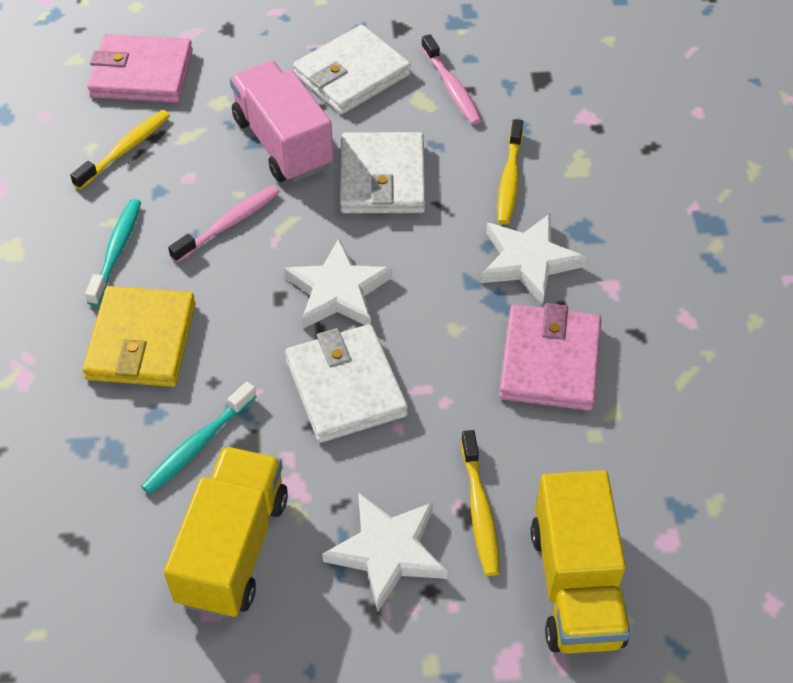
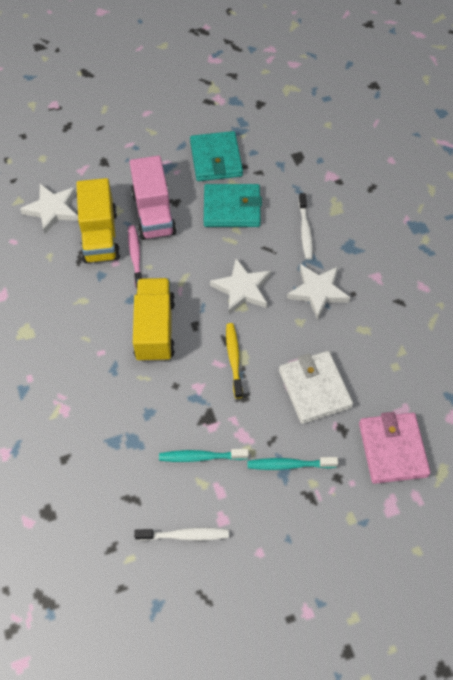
pink toothbrush: 2 -> 1
pink wallet: 2 -> 1
turquoise wallet: 0 -> 2
white toothbrush: 0 -> 2
white wallet: 3 -> 1
yellow toothbrush: 3 -> 1
yellow wallet: 1 -> 0

